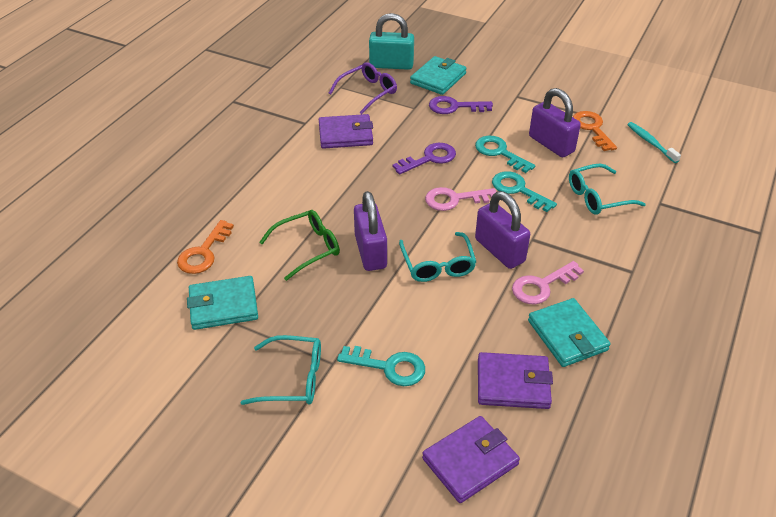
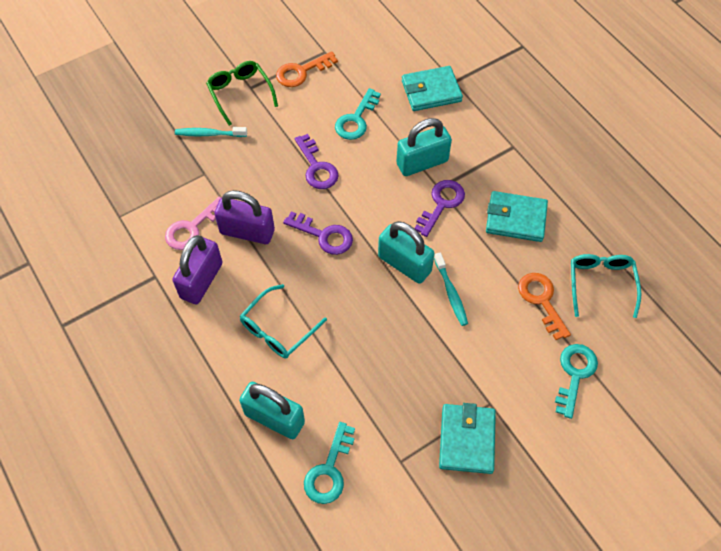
pink key: 2 -> 1
purple glasses: 1 -> 0
purple key: 2 -> 3
purple padlock: 3 -> 2
purple wallet: 3 -> 0
turquoise glasses: 3 -> 2
turquoise padlock: 1 -> 3
turquoise toothbrush: 1 -> 2

